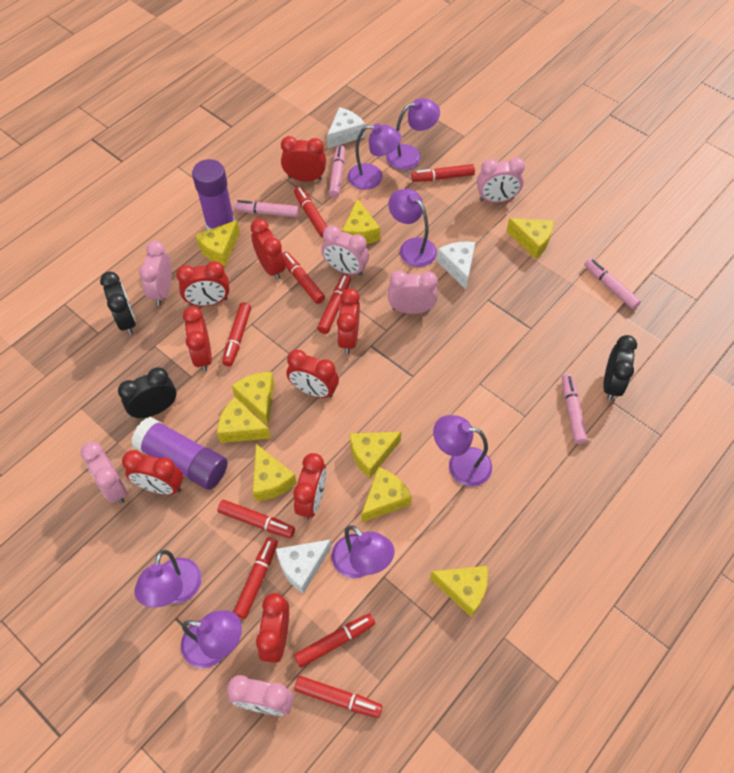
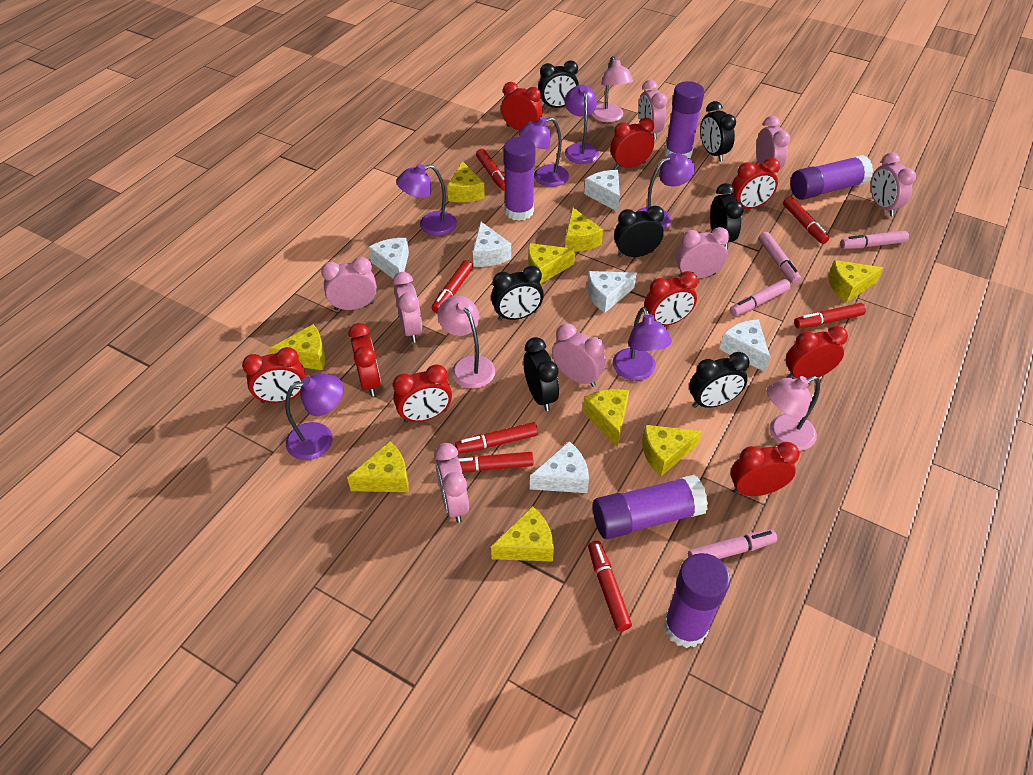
black clock: 3 -> 7
pink clock: 6 -> 8
pink lamp: 0 -> 3
purple glue stick: 2 -> 5
purple lamp: 7 -> 6
red marker: 9 -> 7
white cheese: 3 -> 6

